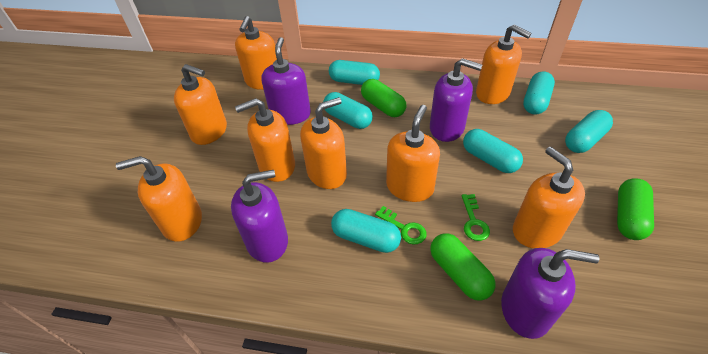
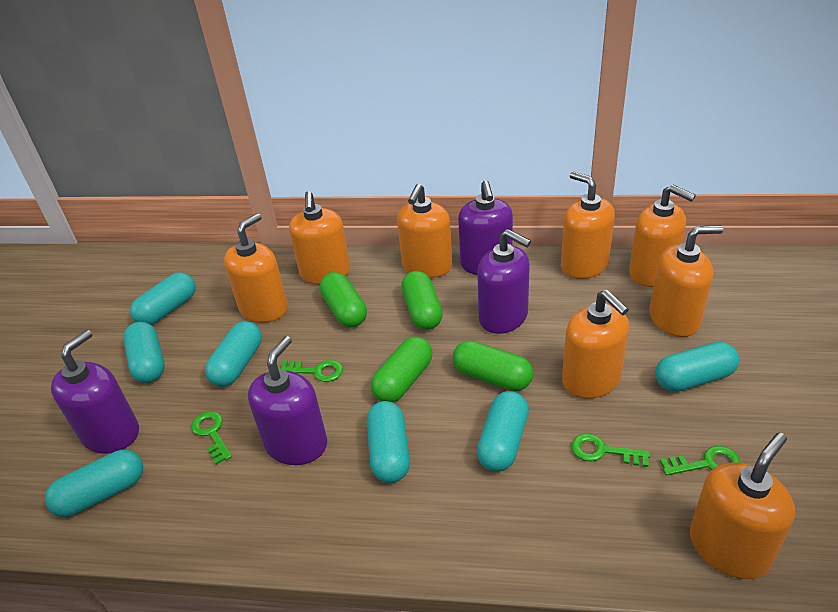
green capsule: 3 -> 4
green key: 2 -> 4
turquoise capsule: 6 -> 7

